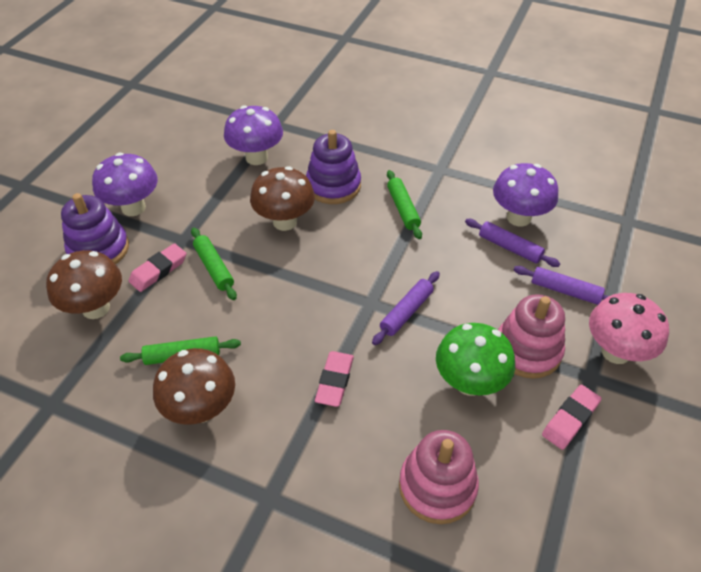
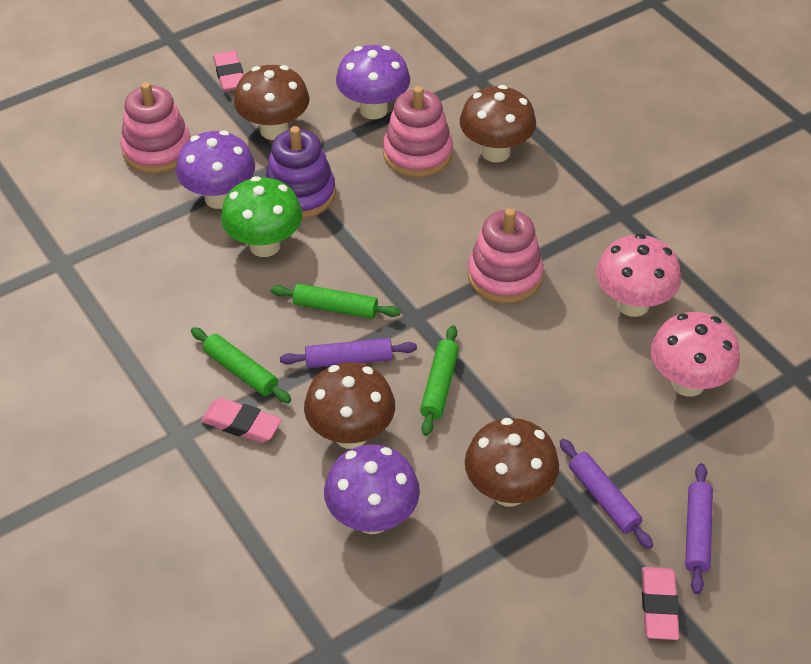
brown mushroom: 3 -> 4
pink mushroom: 1 -> 2
pink stacking toy: 2 -> 3
purple stacking toy: 2 -> 1

